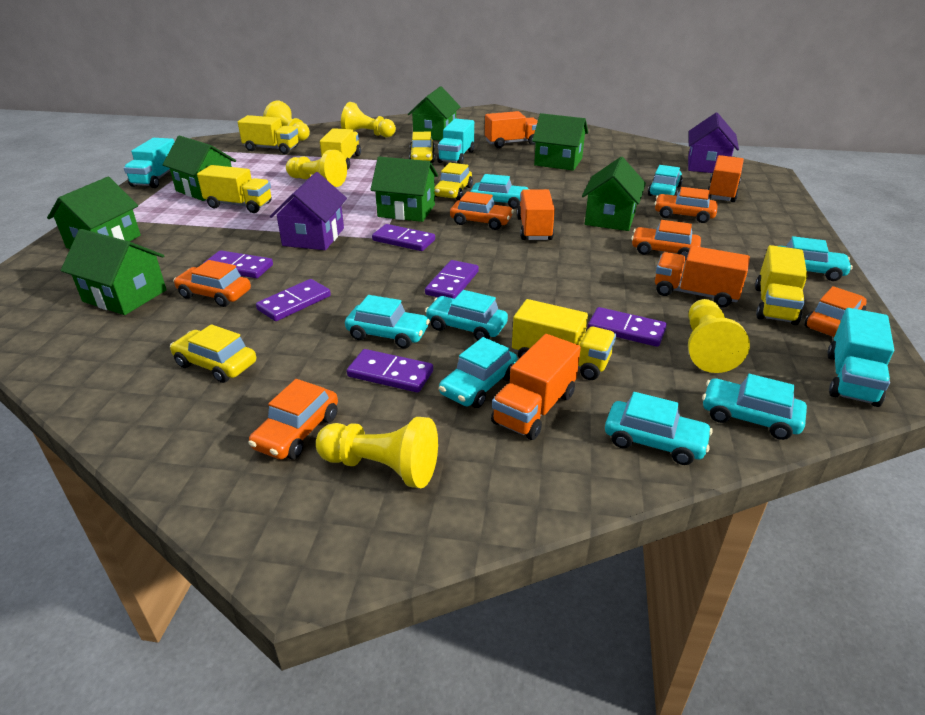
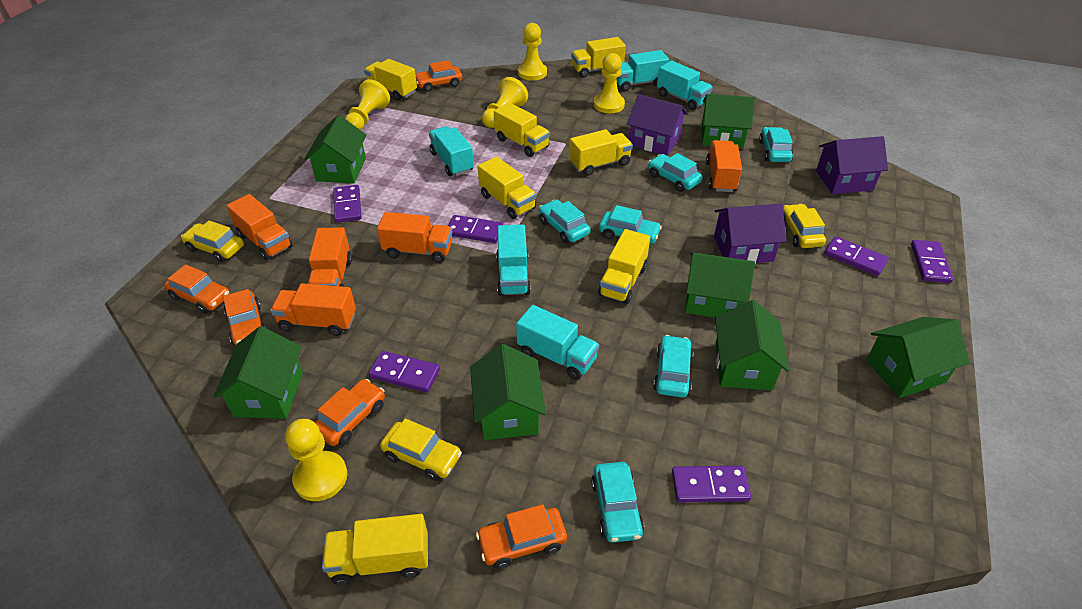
orange car: 6 -> 5
purple house: 2 -> 3
turquoise car: 8 -> 6
turquoise truck: 3 -> 5
yellow truck: 5 -> 7

